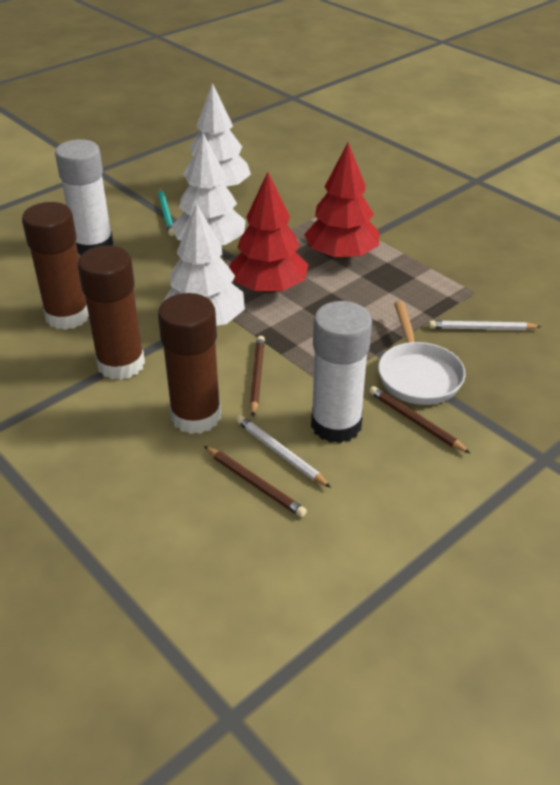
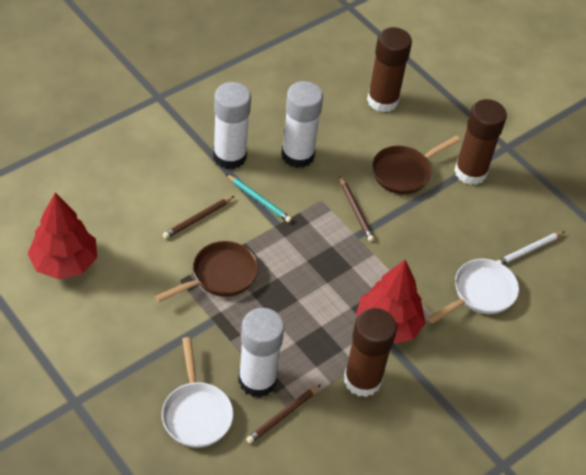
brown pan: 0 -> 2
white glue stick: 2 -> 3
white pan: 1 -> 2
white pencil: 2 -> 1
white tree: 3 -> 0

